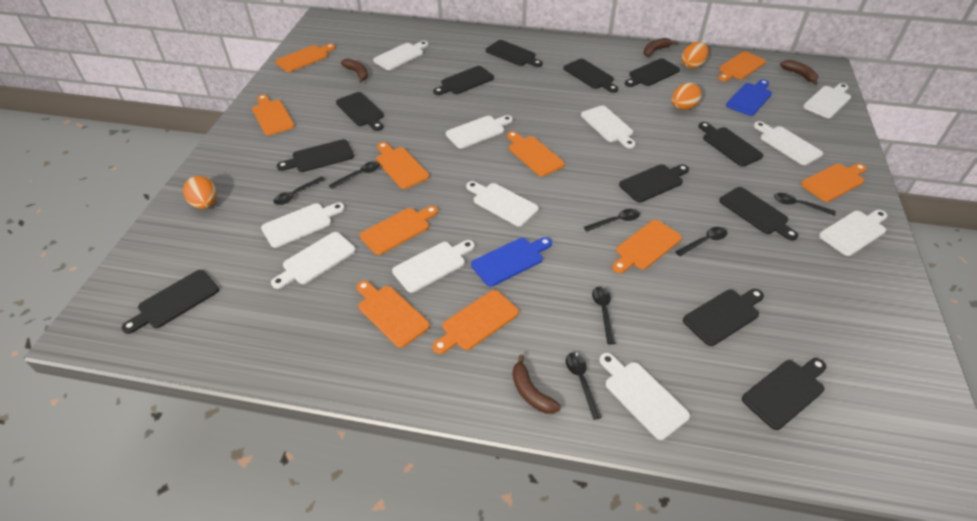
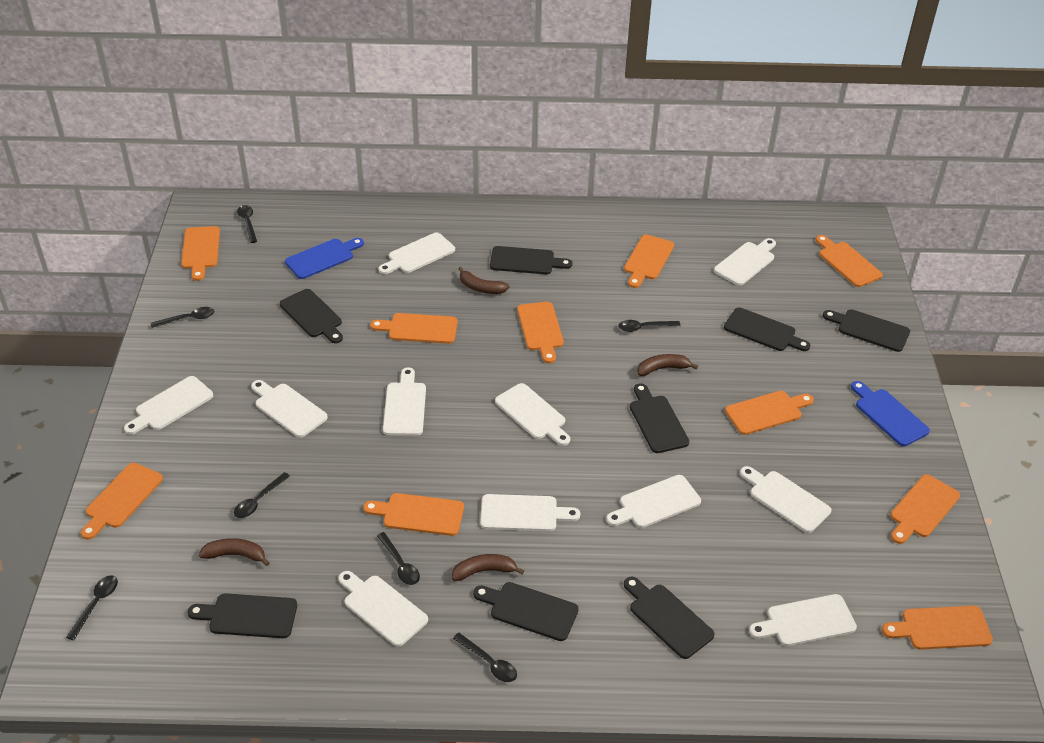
black cutting board: 12 -> 8
orange egg: 3 -> 0

